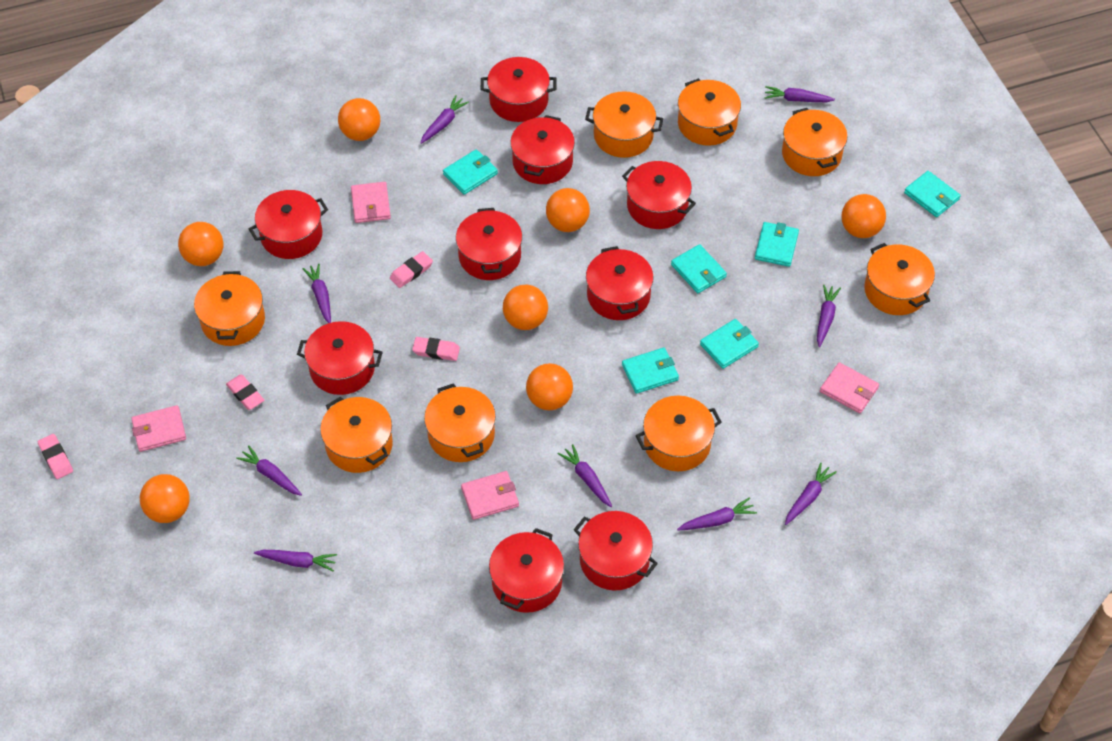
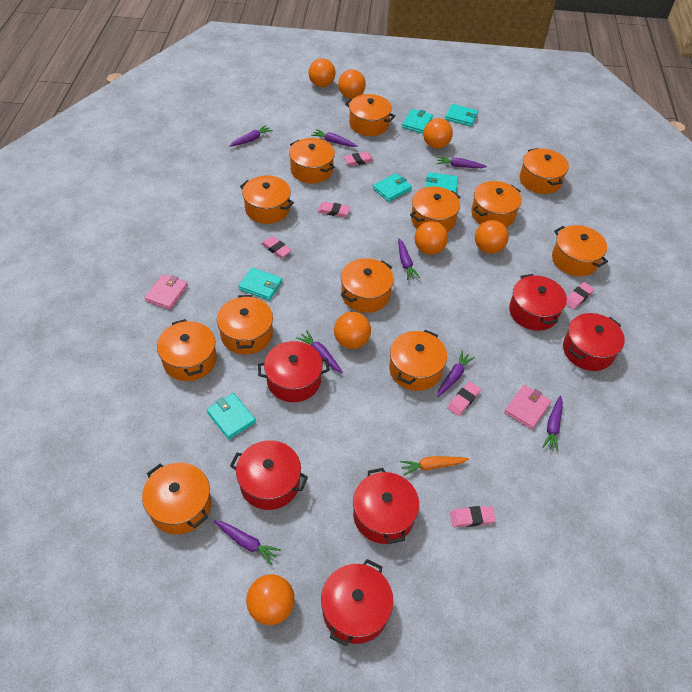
orange carrot: 0 -> 1
orange pot: 8 -> 12
pink eraser: 4 -> 6
pink wallet: 4 -> 2
purple carrot: 9 -> 8
red pot: 9 -> 6

